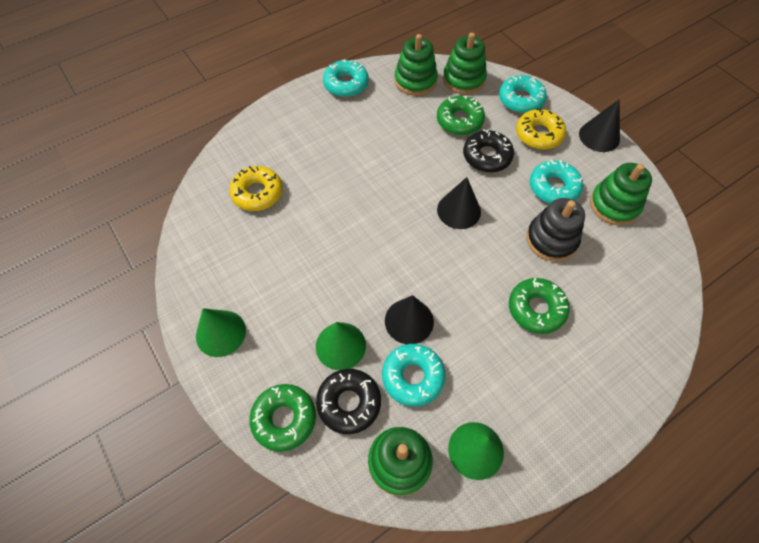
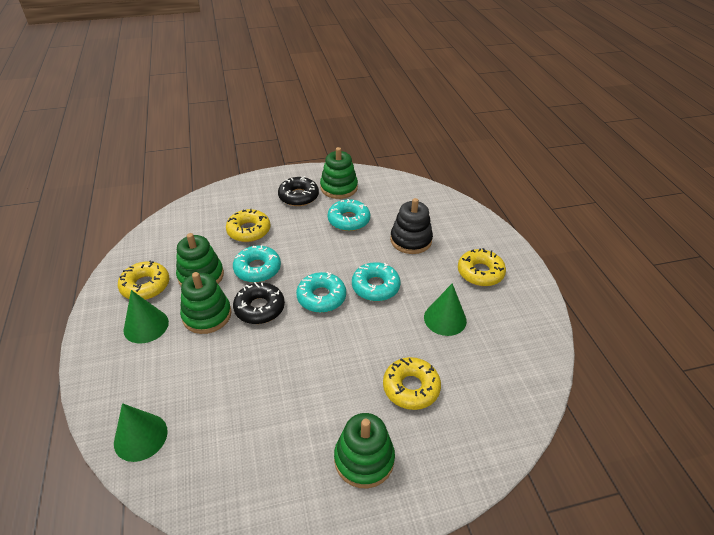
black cone: 3 -> 0
green donut: 3 -> 0
yellow donut: 2 -> 4

